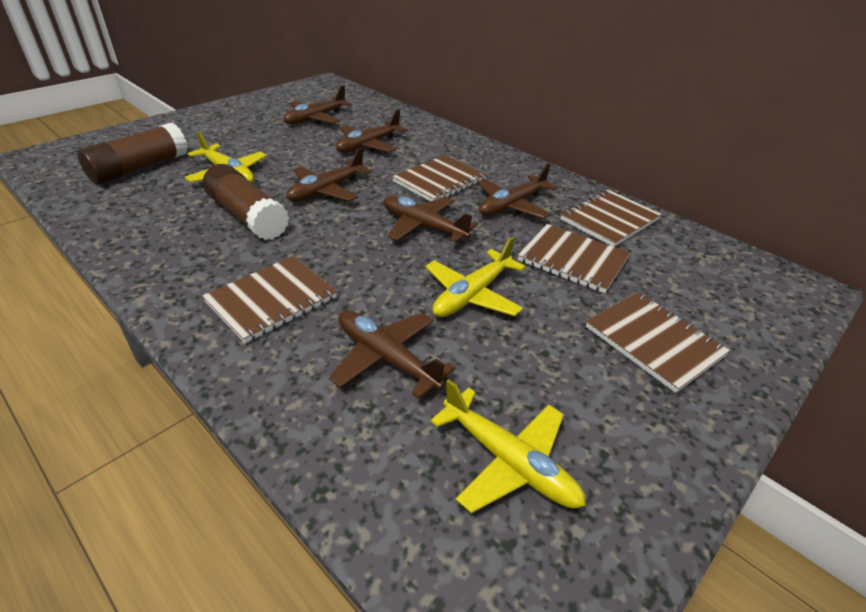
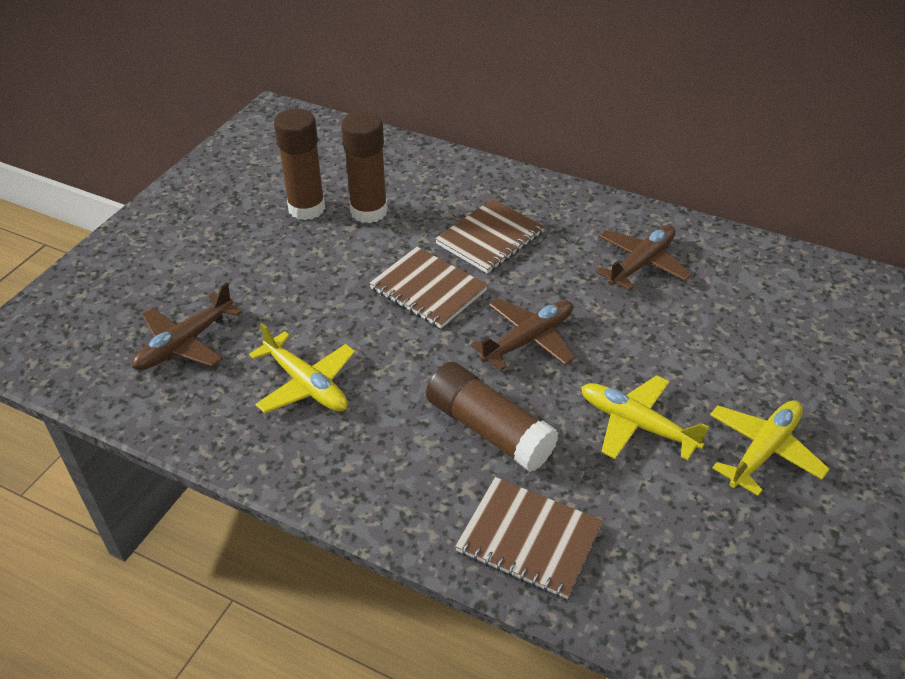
brown glue stick: 2 -> 3
brown notebook: 5 -> 3
brown plane: 6 -> 3

